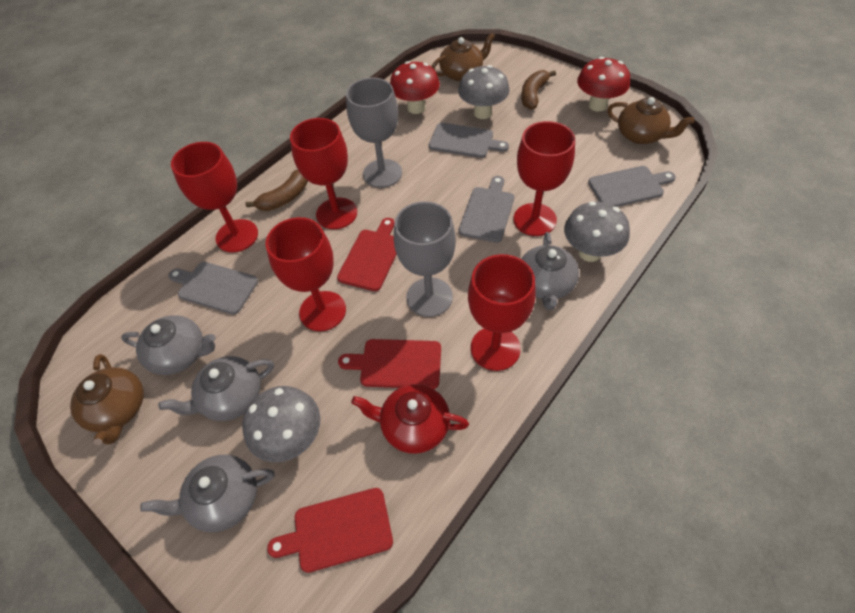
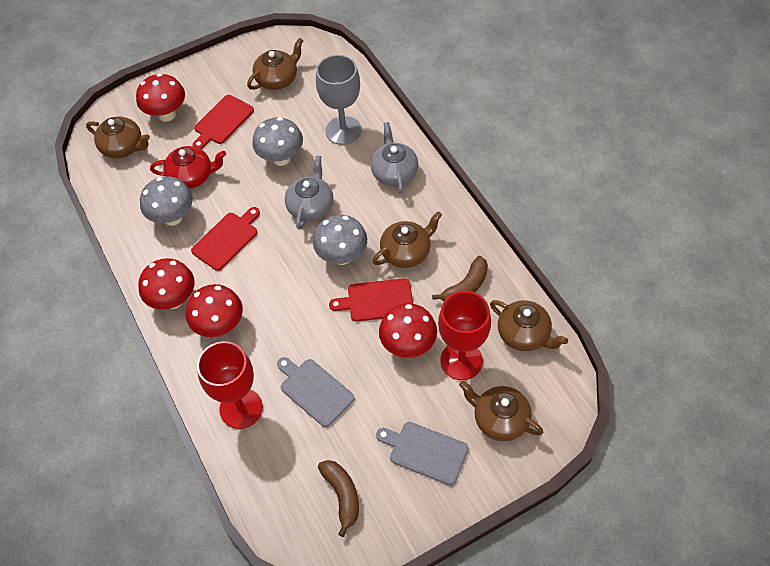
brown teapot: 3 -> 5
grey cutting board: 4 -> 2
grey goblet: 2 -> 1
grey teapot: 4 -> 2
red goblet: 5 -> 2
red mushroom: 2 -> 4

